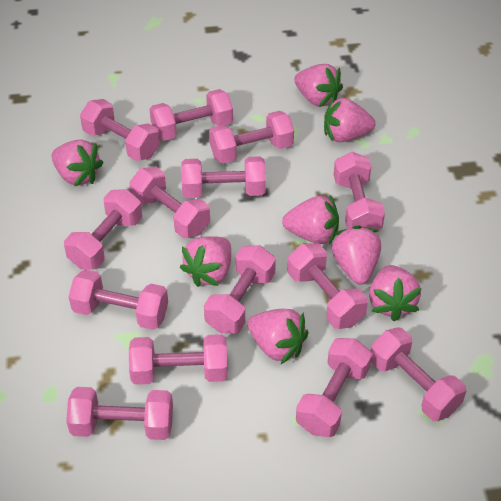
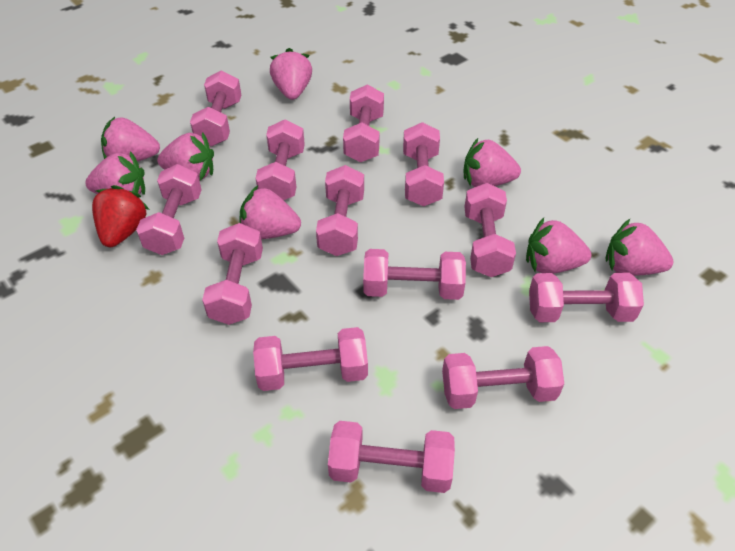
pink dumbbell: 14 -> 13
red strawberry: 0 -> 1

